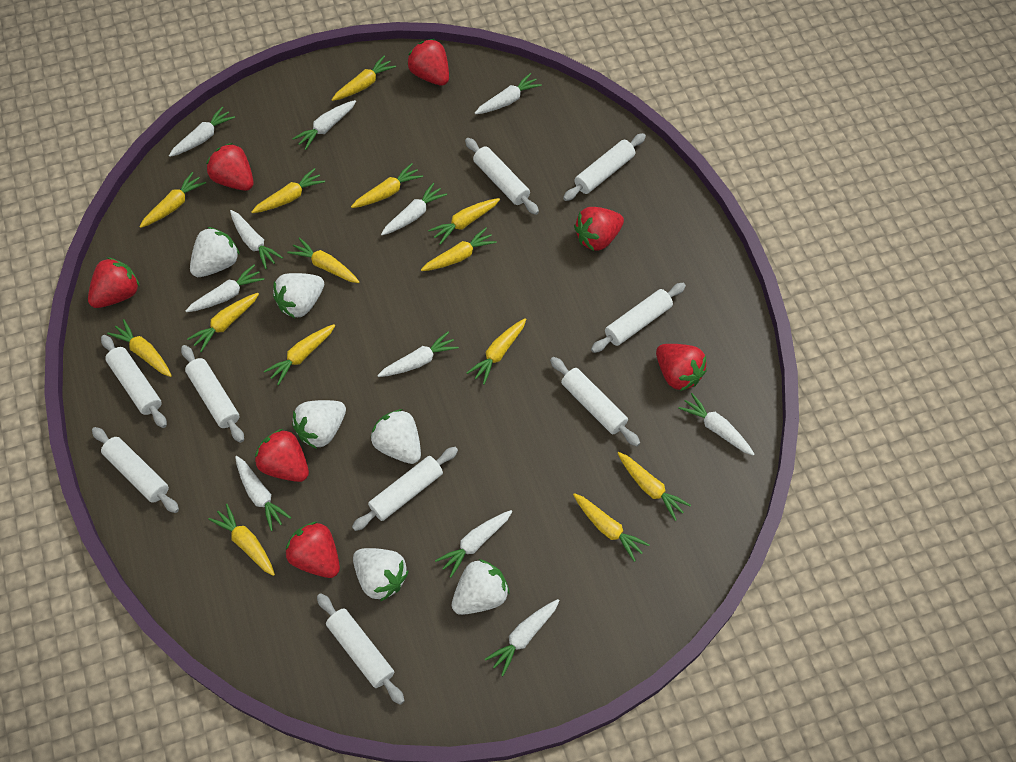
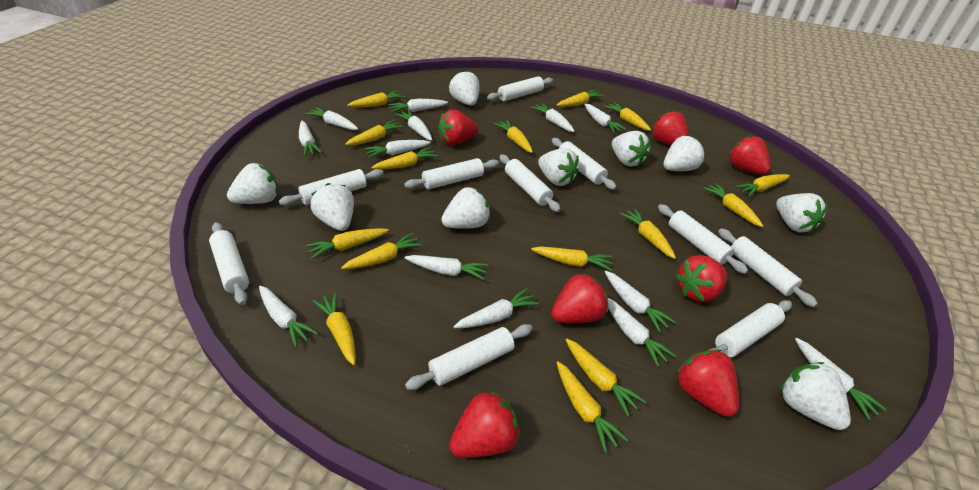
white carrot: 11 -> 13
white rolling pin: 9 -> 10
white strawberry: 6 -> 9
yellow carrot: 14 -> 15

